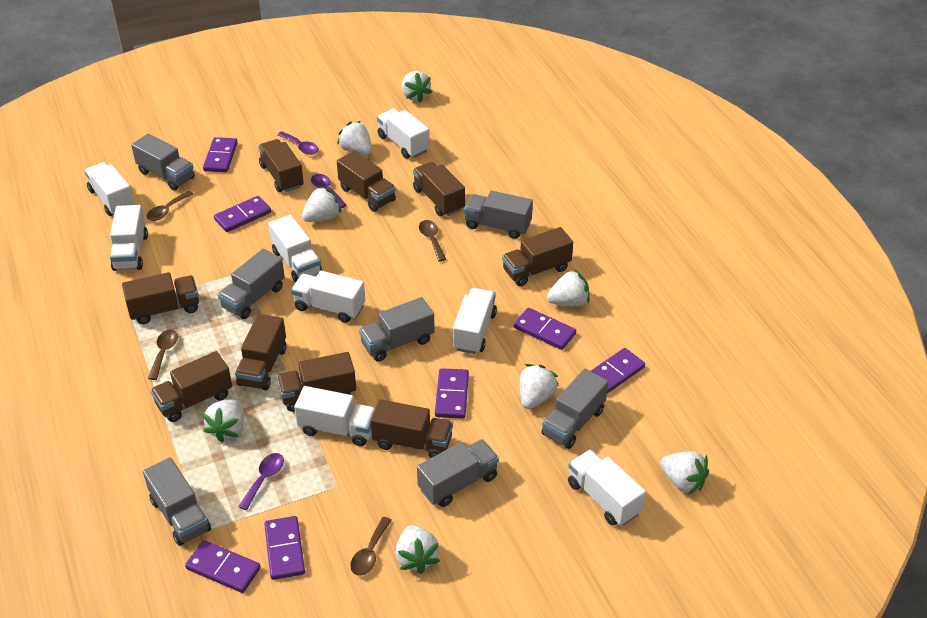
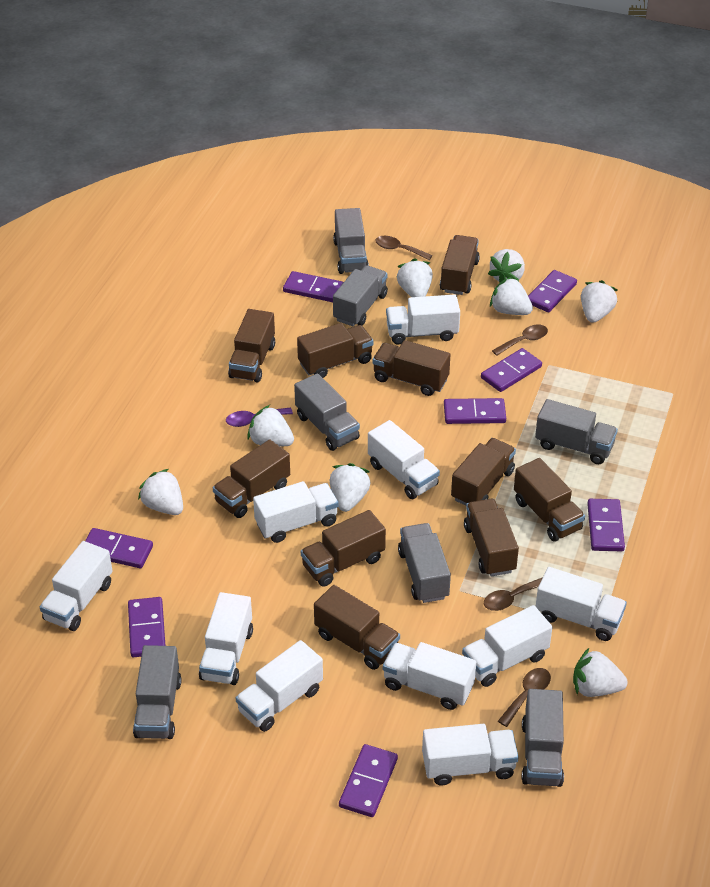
brown truck: 9 -> 10
purple domino: 7 -> 8
purple spoon: 3 -> 1
white truck: 8 -> 10

